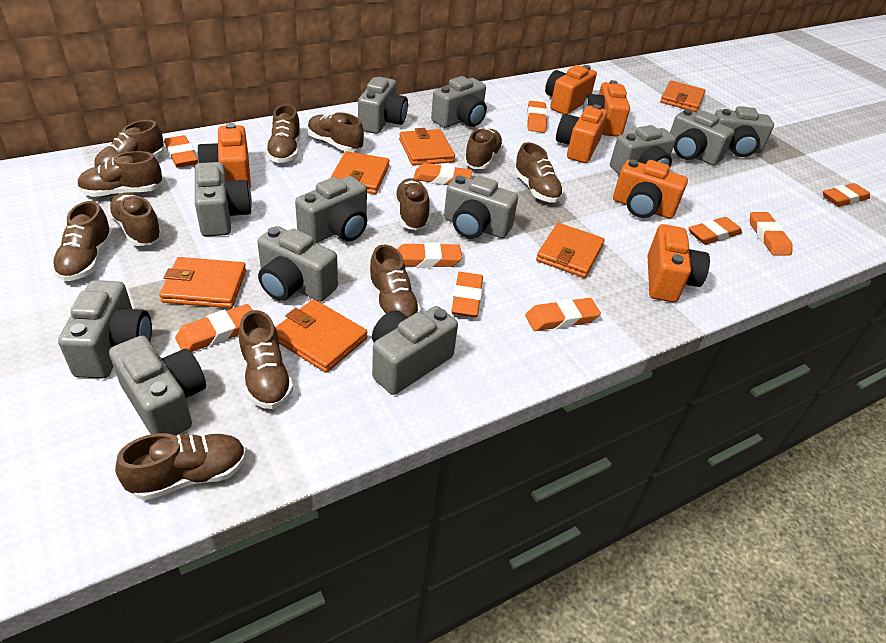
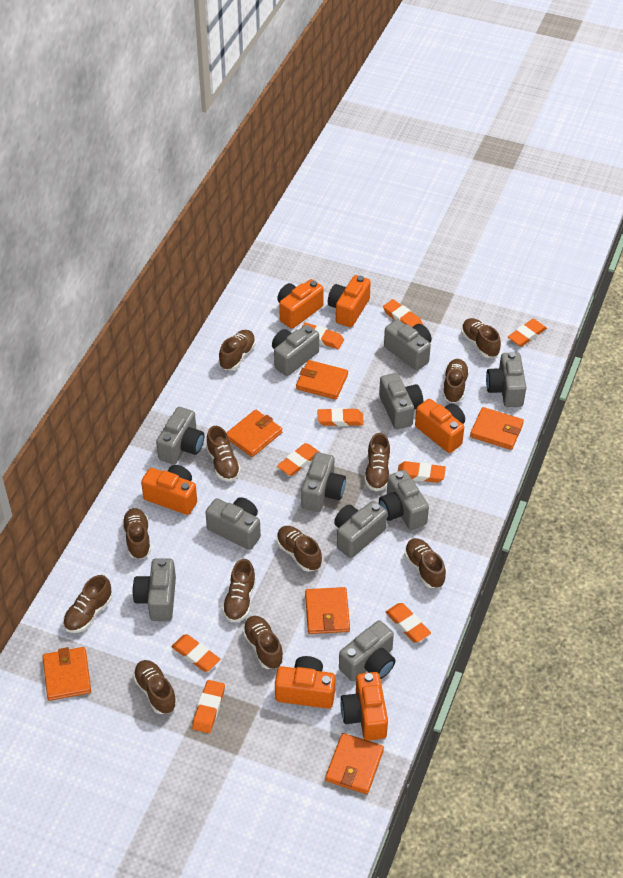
grey camera: 12 -> 11
orange eraser: 10 -> 9

